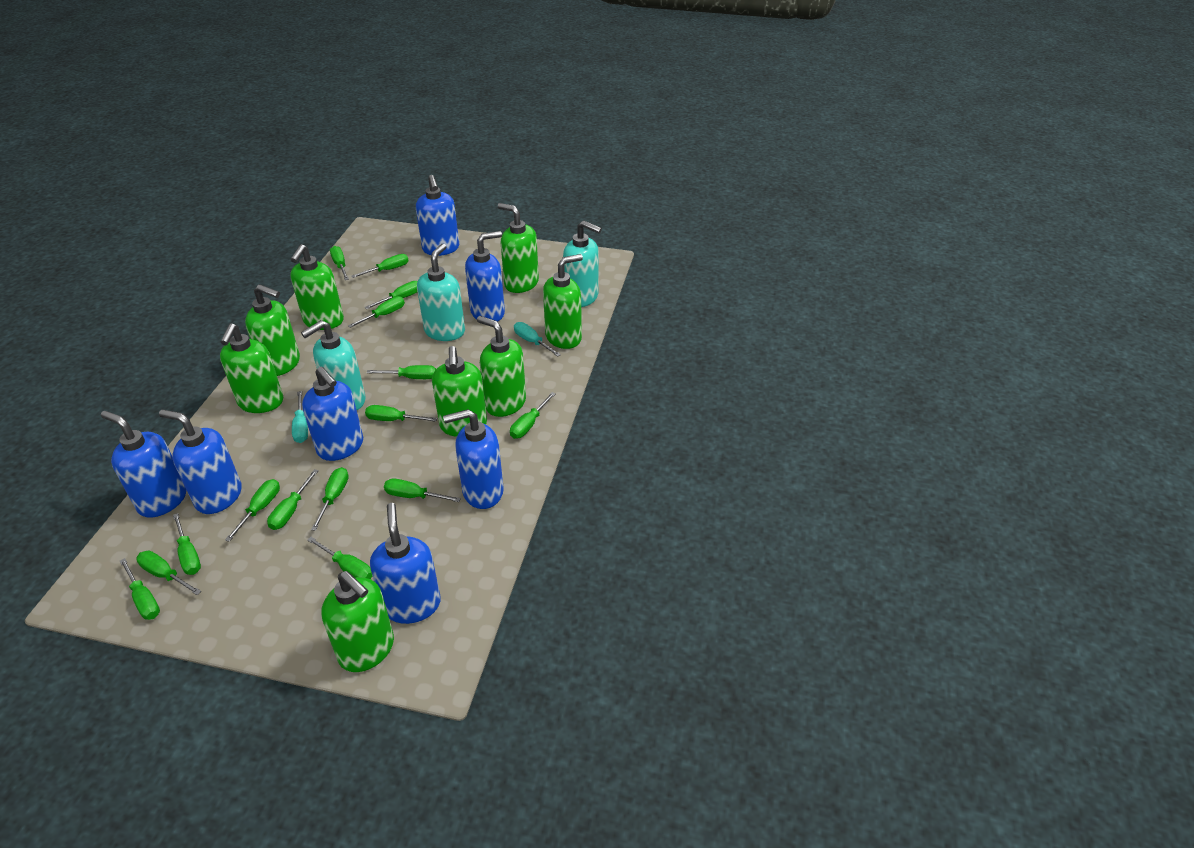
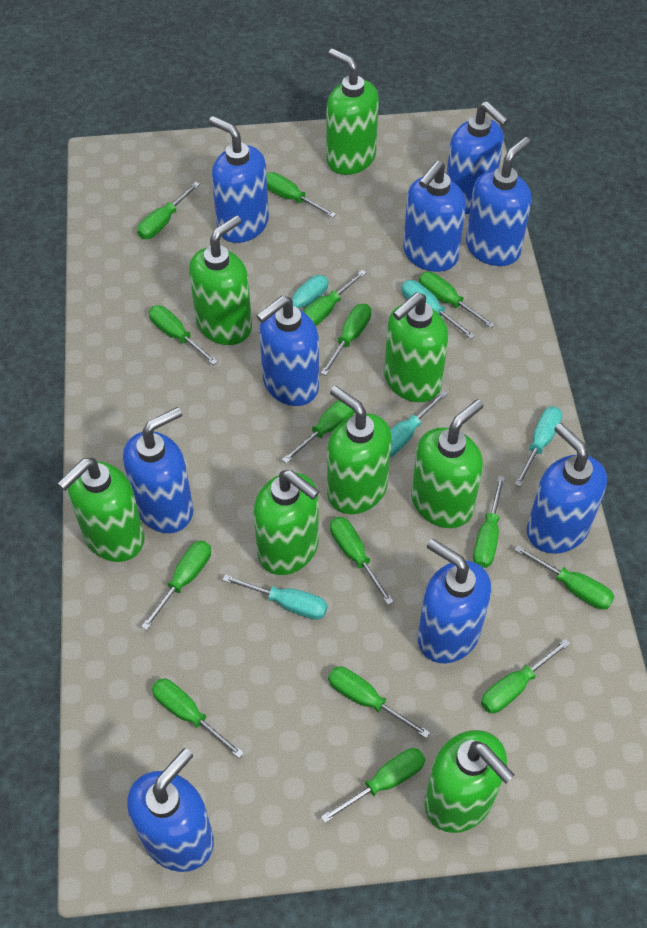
blue soap dispenser: 7 -> 9
turquoise screwdriver: 2 -> 5
turquoise soap dispenser: 3 -> 0

